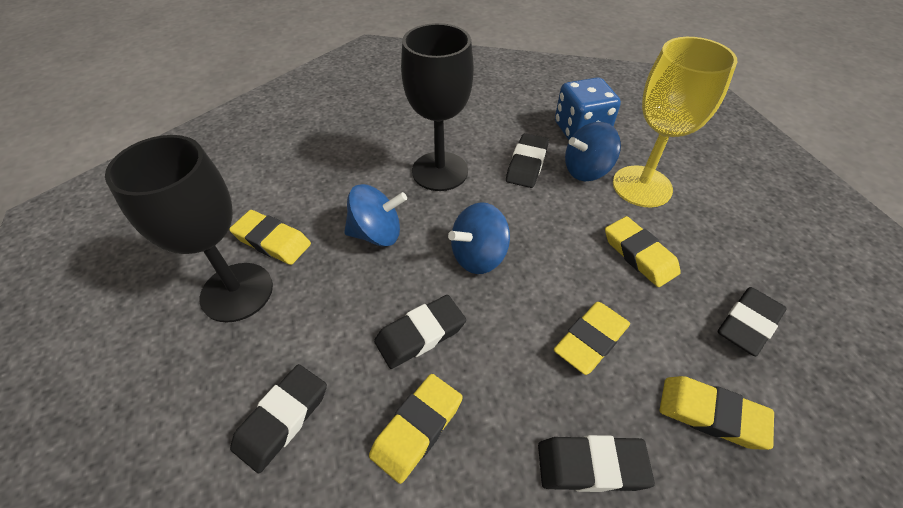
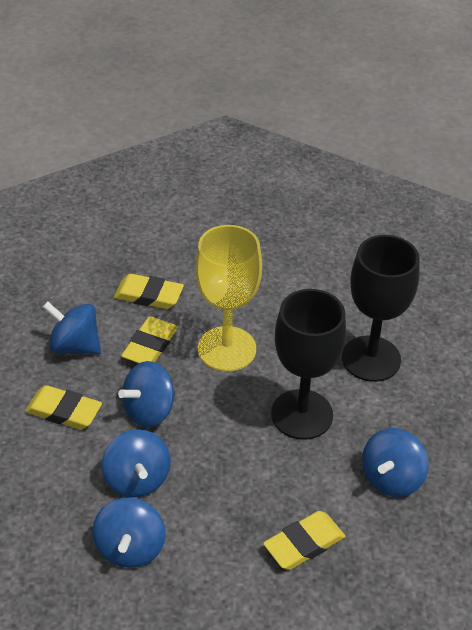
black eraser: 5 -> 0
blue dice: 1 -> 0
blue spinning top: 3 -> 5
yellow eraser: 5 -> 4

